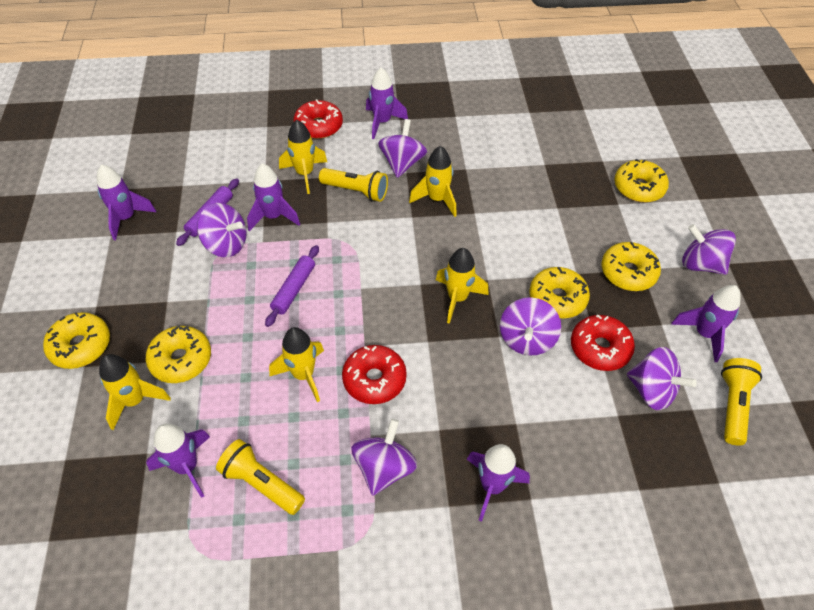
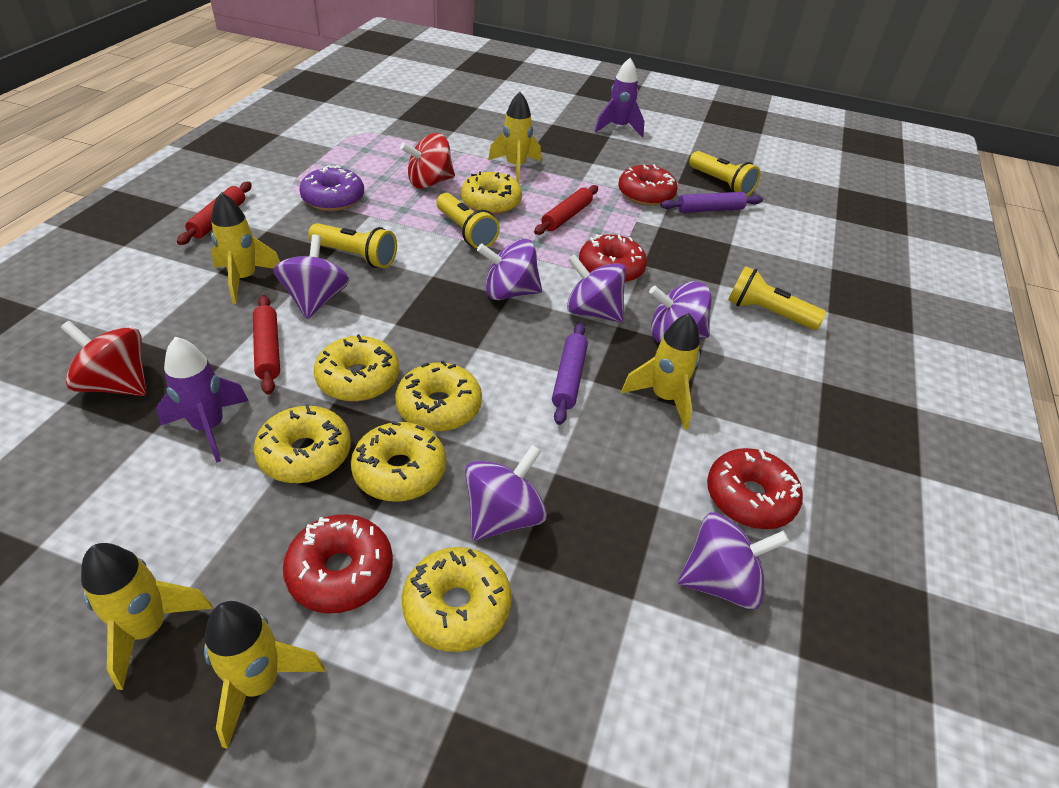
purple donut: 0 -> 1
purple rocket: 6 -> 2
red donut: 3 -> 4
red rolling pin: 0 -> 3
red spinning top: 0 -> 2
yellow donut: 5 -> 6
yellow flashlight: 3 -> 4

